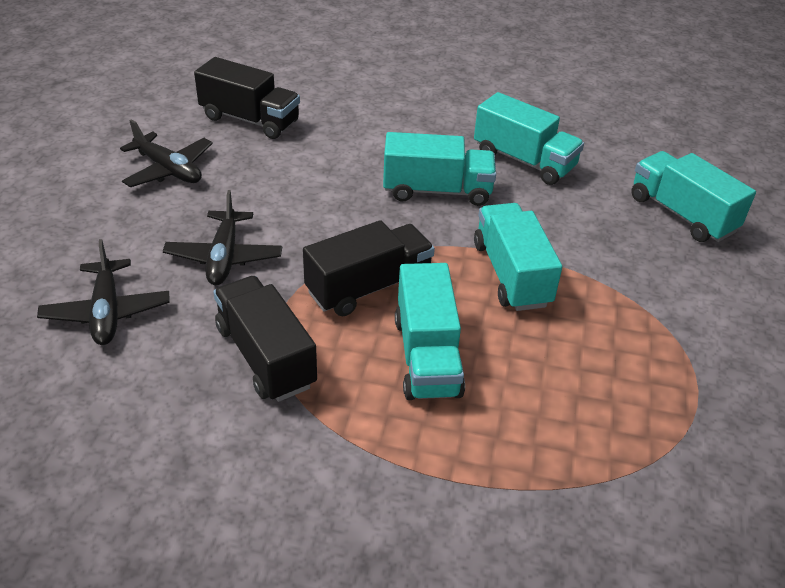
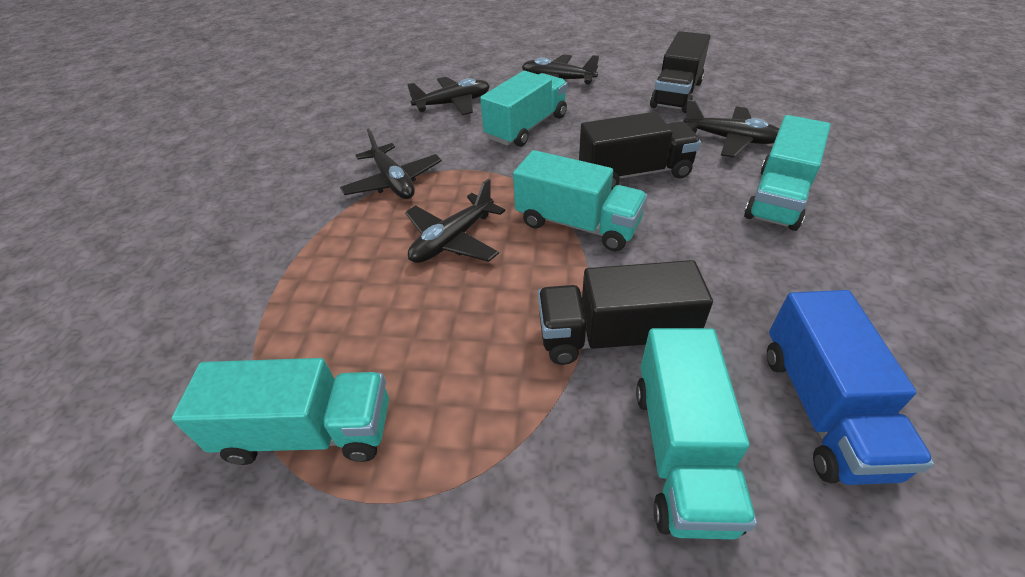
black plane: 3 -> 5
blue truck: 0 -> 1

